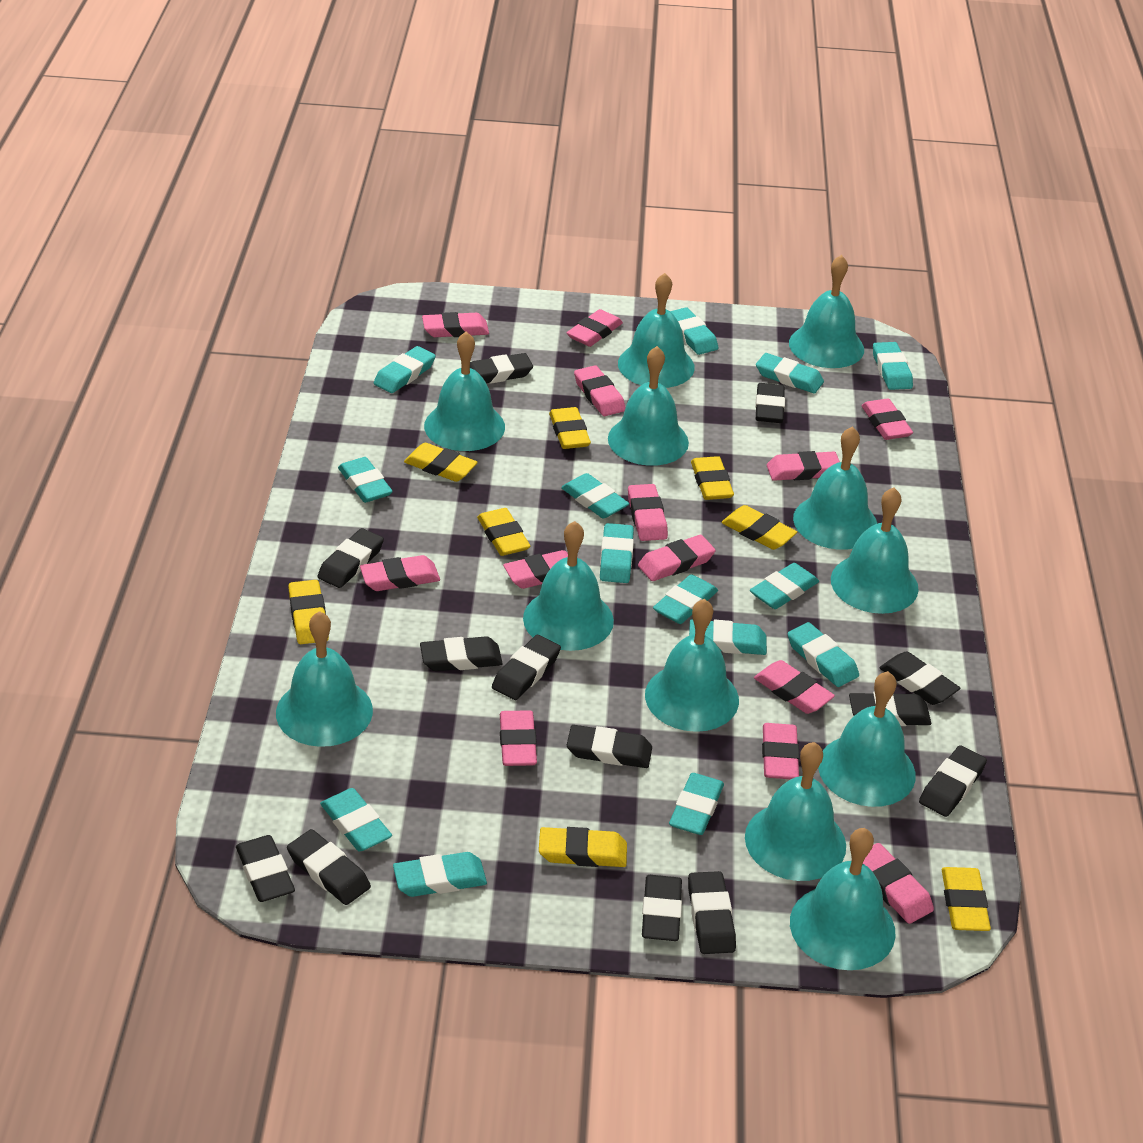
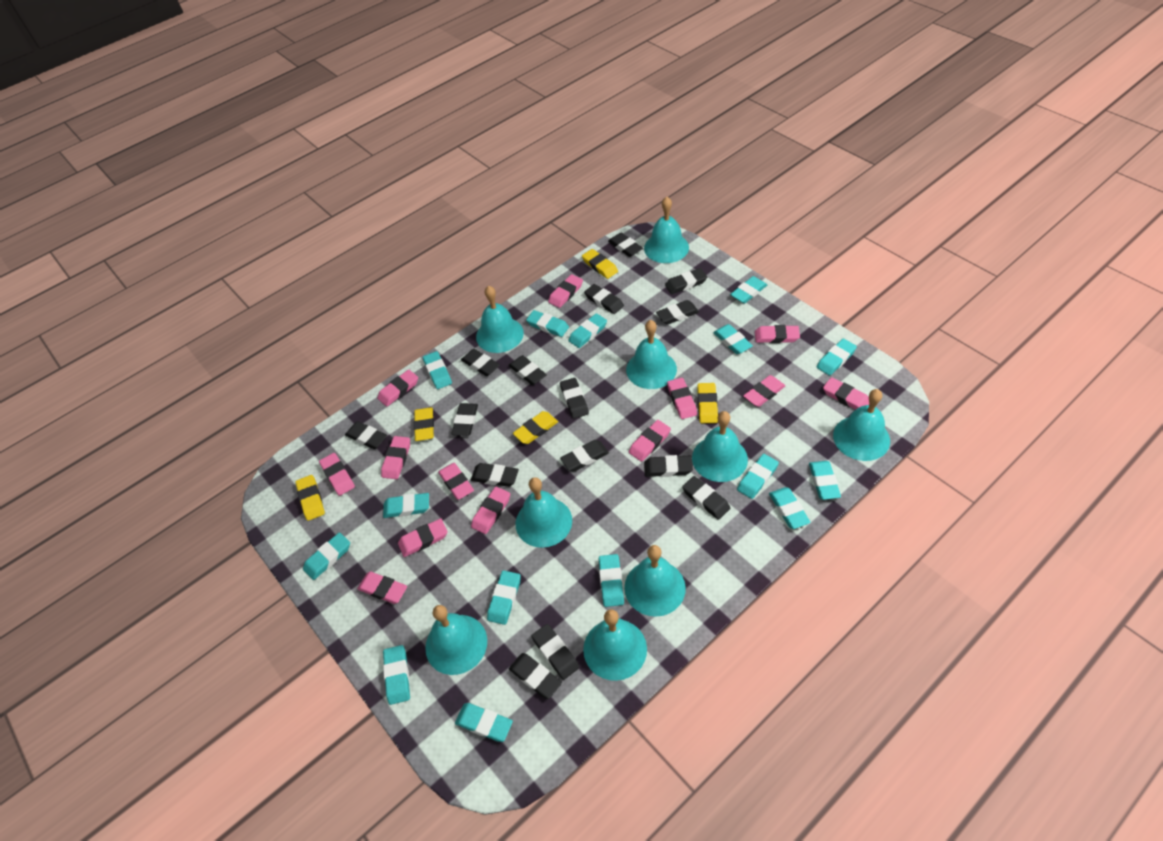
black eraser: 13 -> 15
turquoise bell: 12 -> 9
turquoise eraser: 14 -> 15
yellow eraser: 8 -> 5

